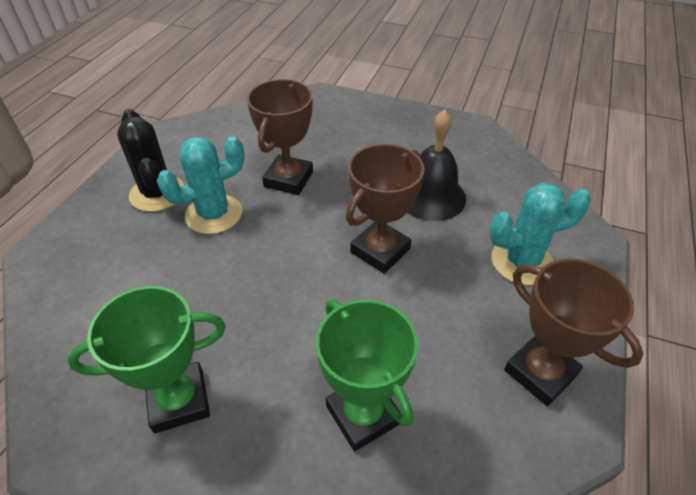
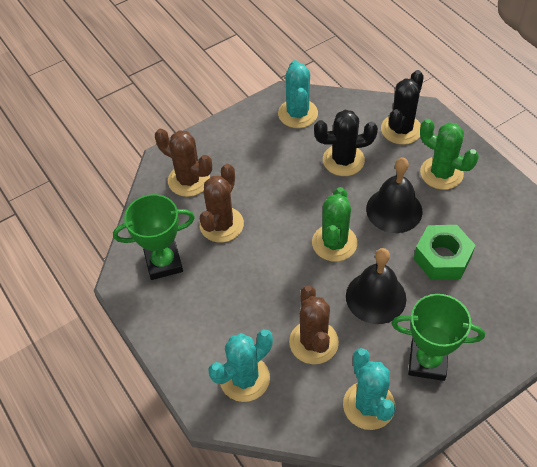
black bell: 1 -> 2
black cactus: 1 -> 2
brown cactus: 0 -> 3
brown trophy: 3 -> 0
green cactus: 0 -> 2
green nut: 0 -> 1
turquoise cactus: 2 -> 3

